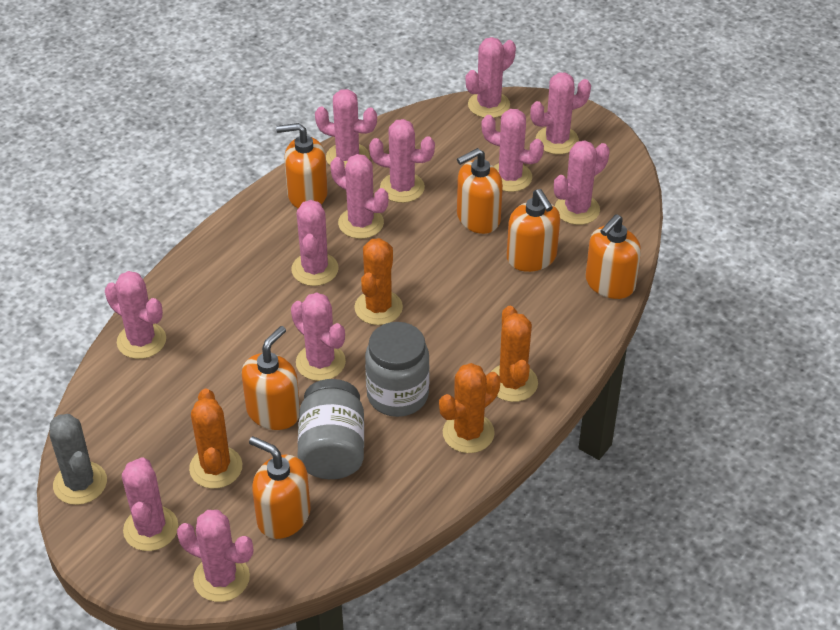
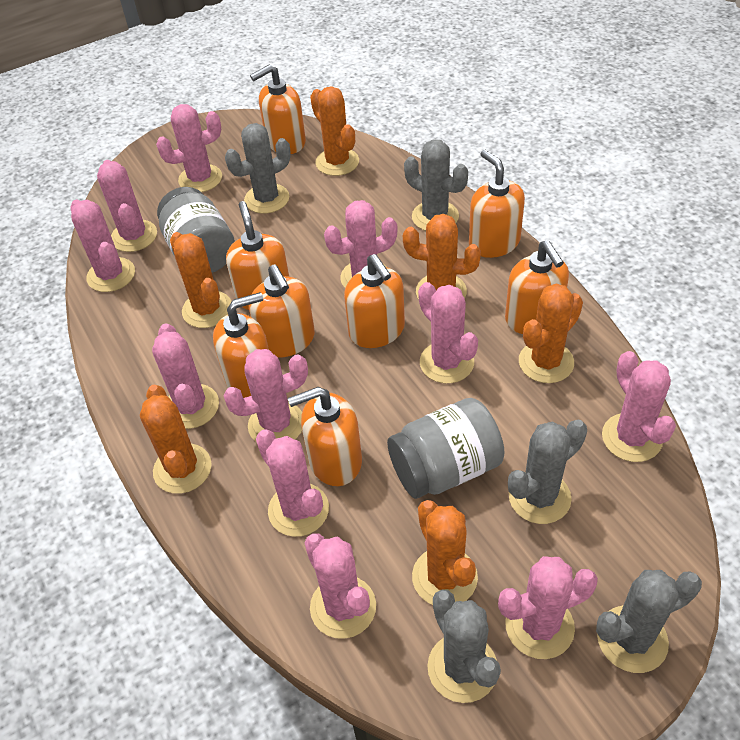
grey cactus: 1 -> 5
orange cactus: 4 -> 6
orange soap dispenser: 6 -> 8
pink cactus: 12 -> 11

